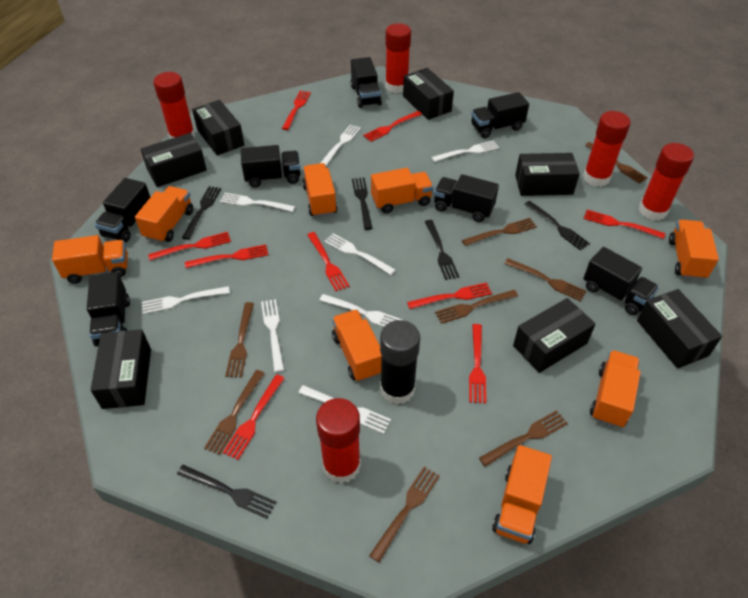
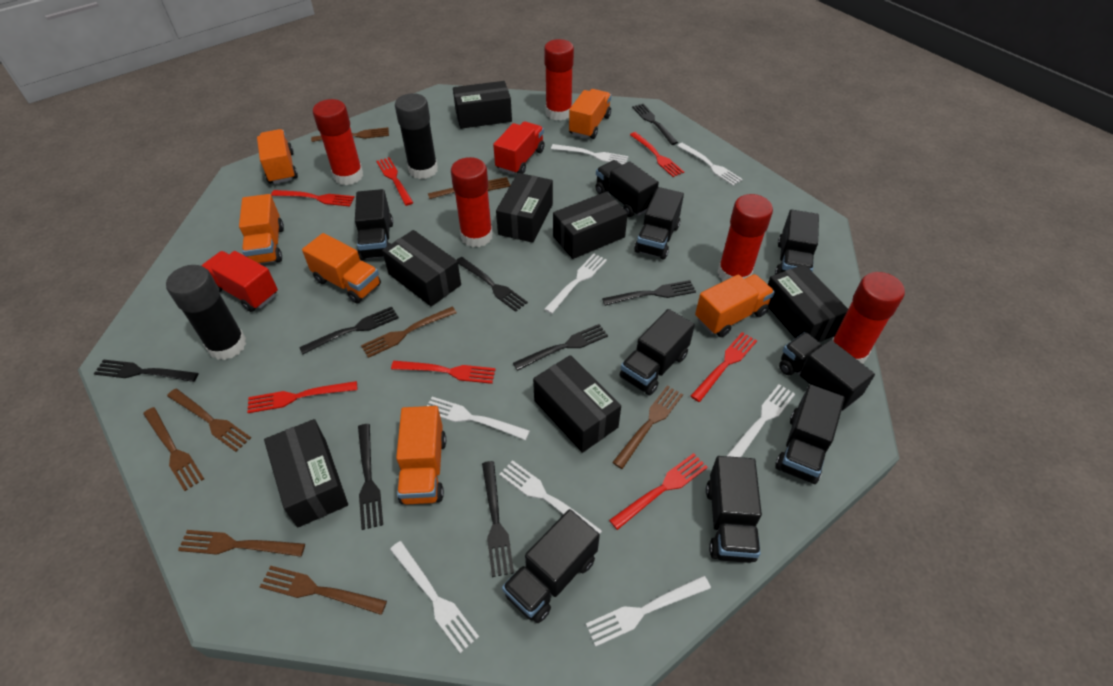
black fork: 5 -> 8
black glue stick: 1 -> 2
black truck: 7 -> 9
orange truck: 8 -> 6
red fork: 9 -> 7
red truck: 0 -> 2

